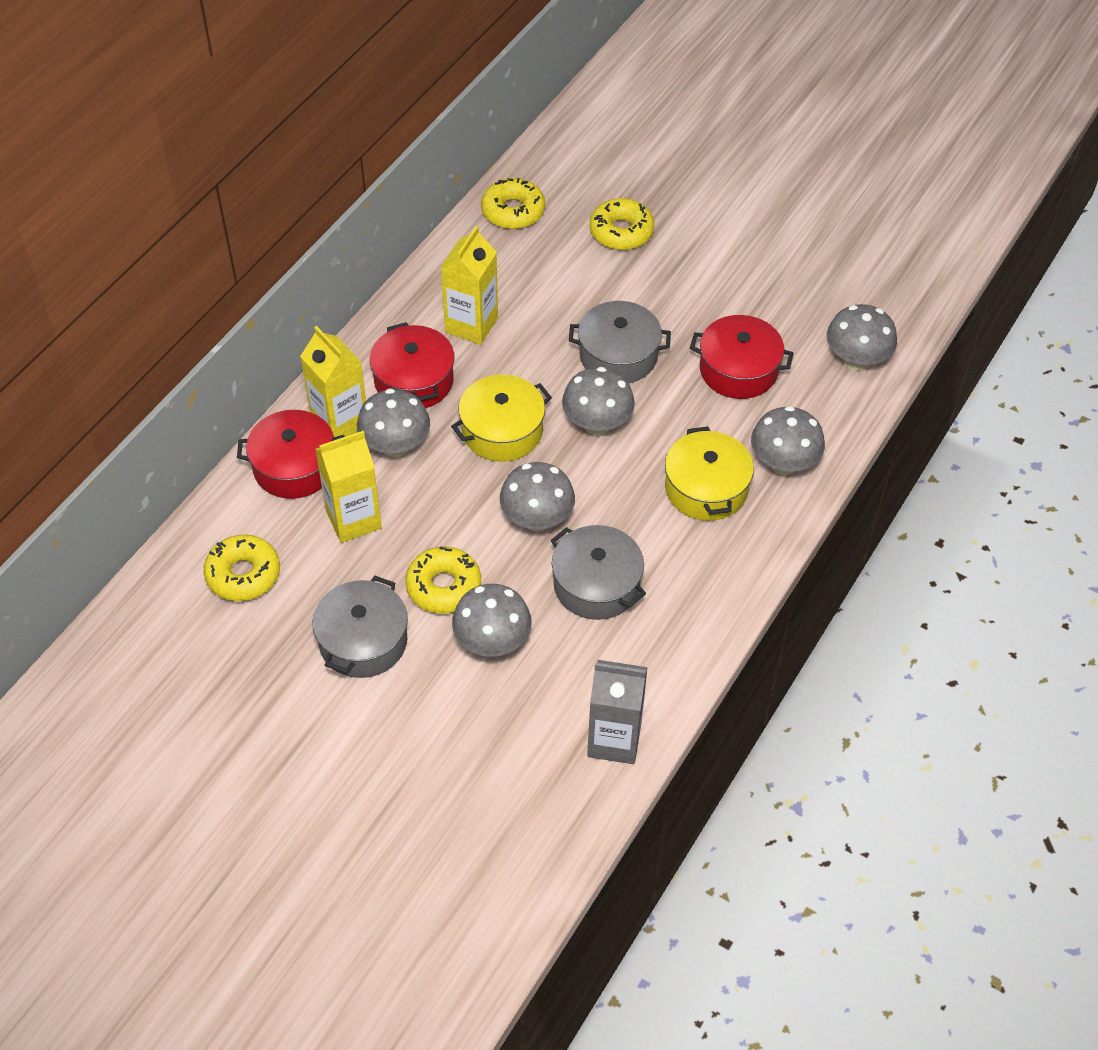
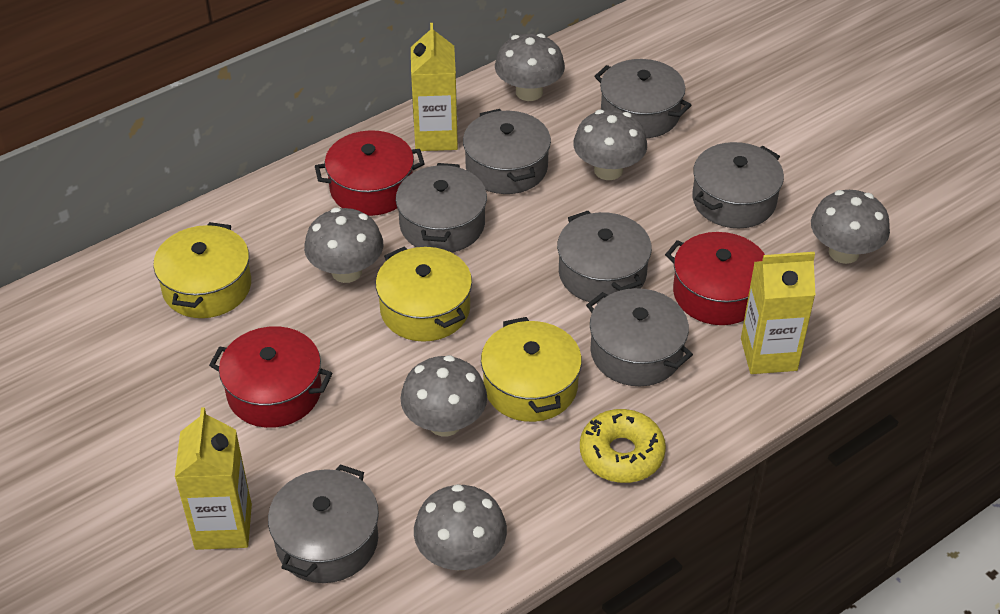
grey carton: 1 -> 0
grey pot: 3 -> 7
yellow donut: 4 -> 1
yellow pot: 2 -> 3

